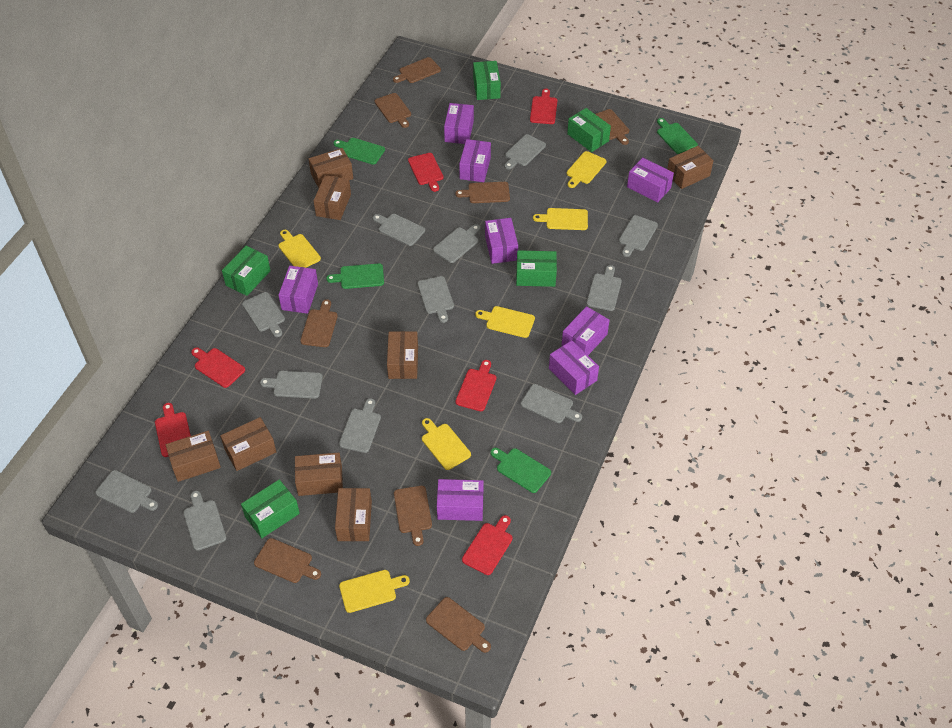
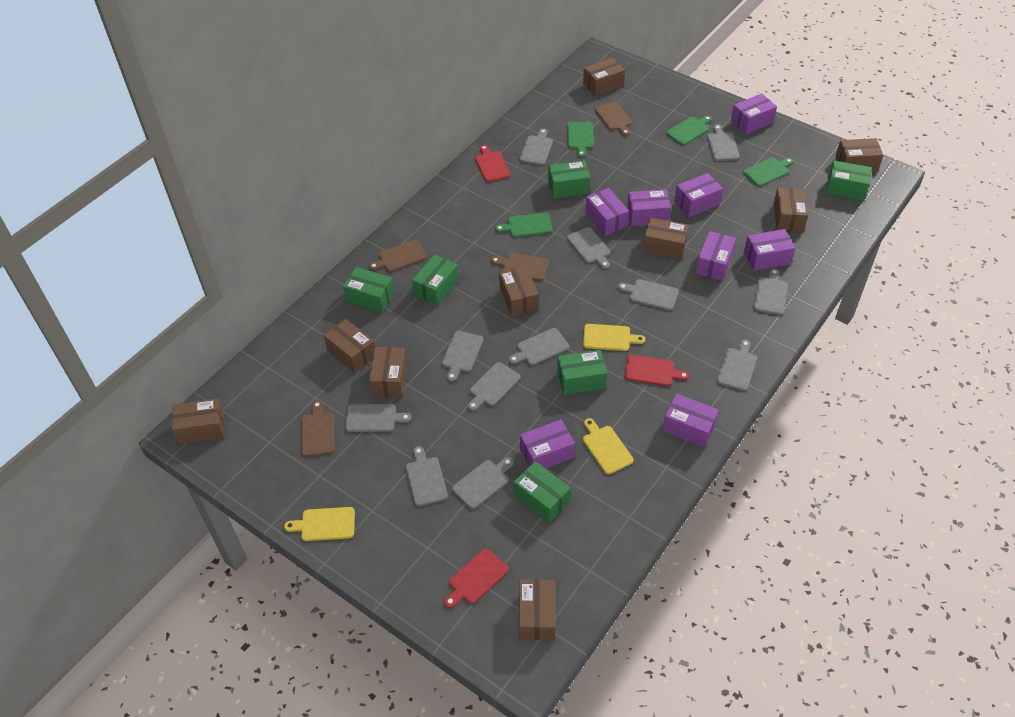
brown box: 8 -> 9
brown cutting board: 8 -> 4
green box: 5 -> 6
red cutting board: 6 -> 3
yellow cutting board: 6 -> 3

